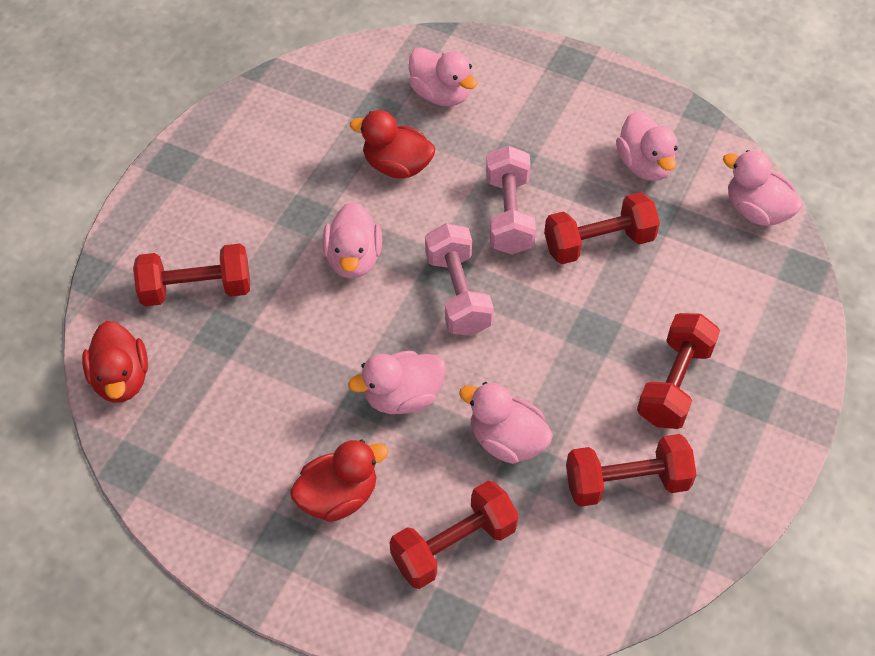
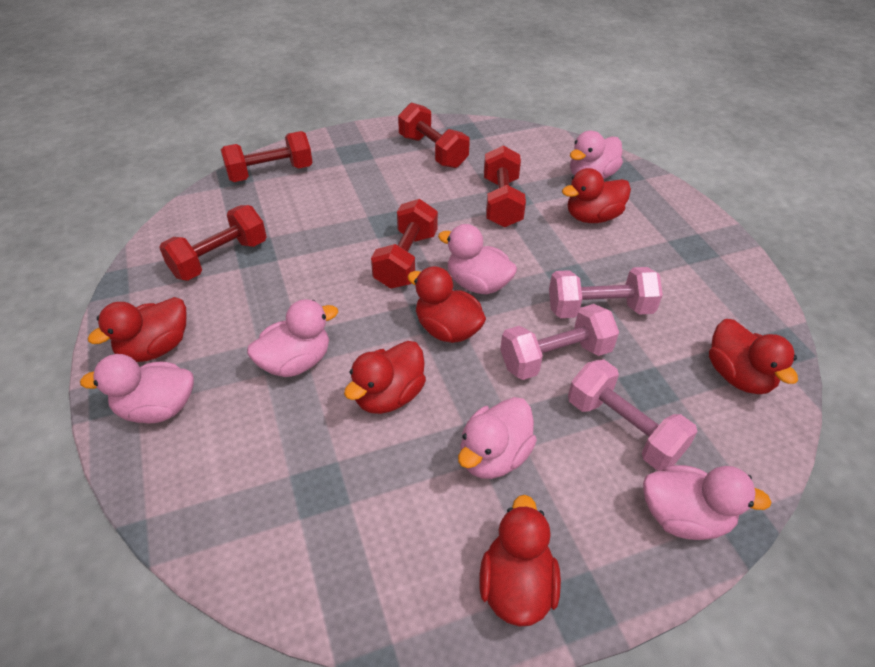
pink dumbbell: 2 -> 3
red duck: 3 -> 6

